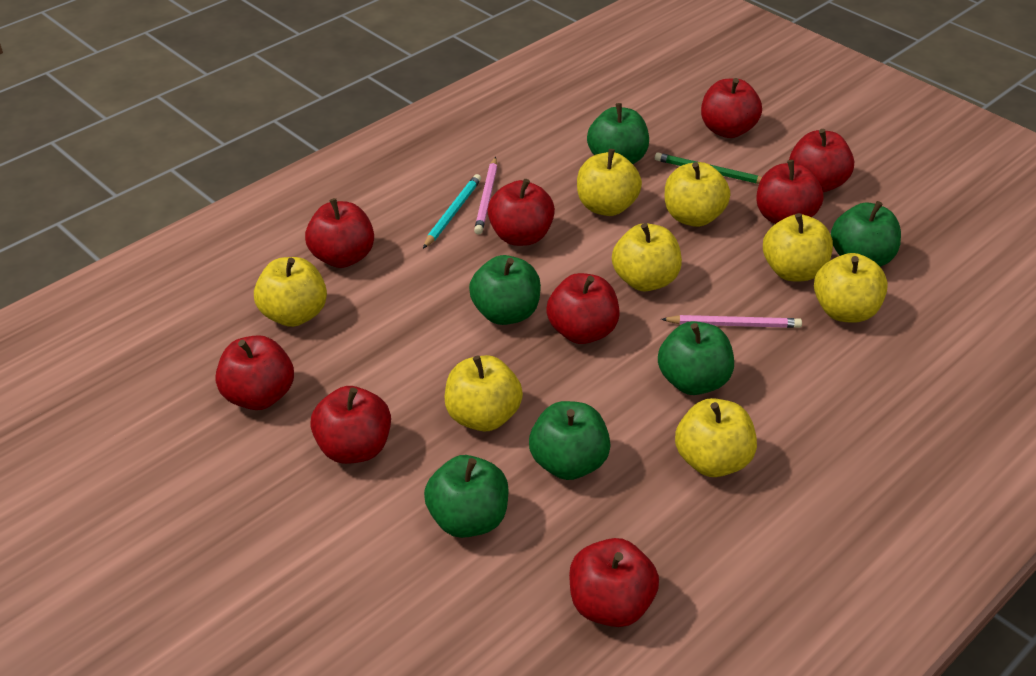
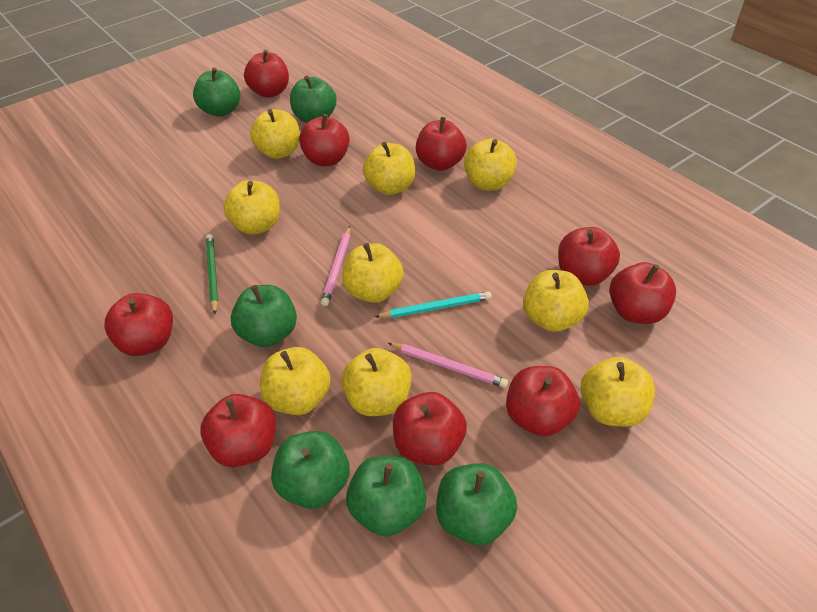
yellow apple: 8 -> 9

